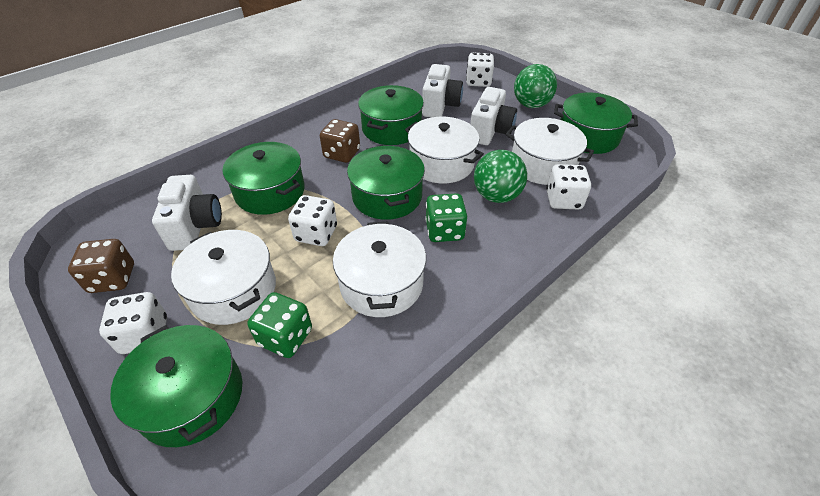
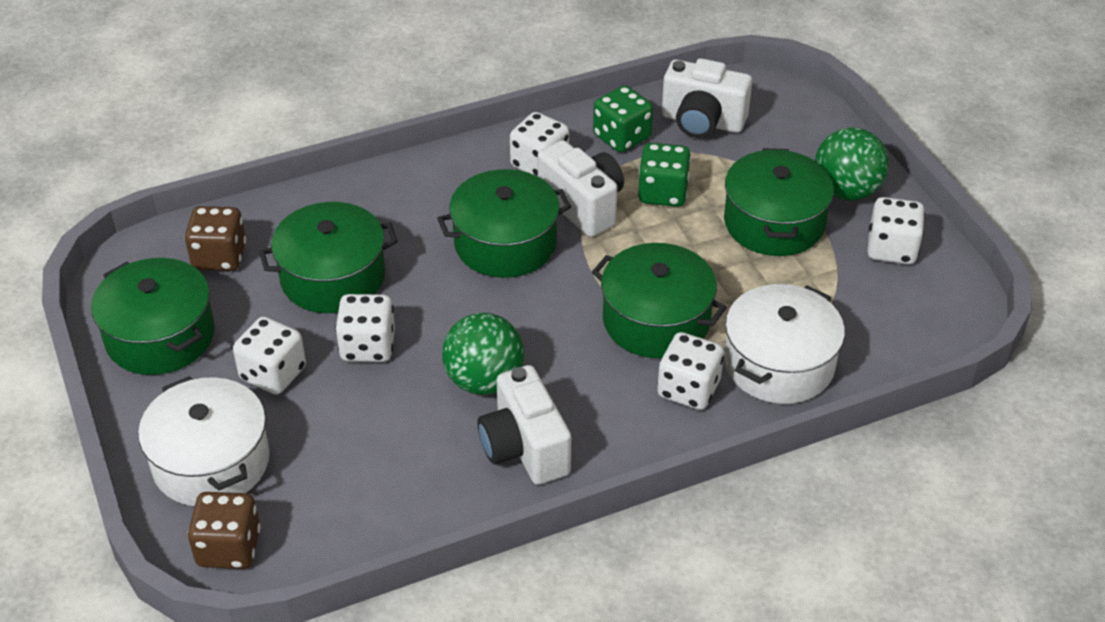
white dice: 4 -> 5
white pot: 4 -> 2

